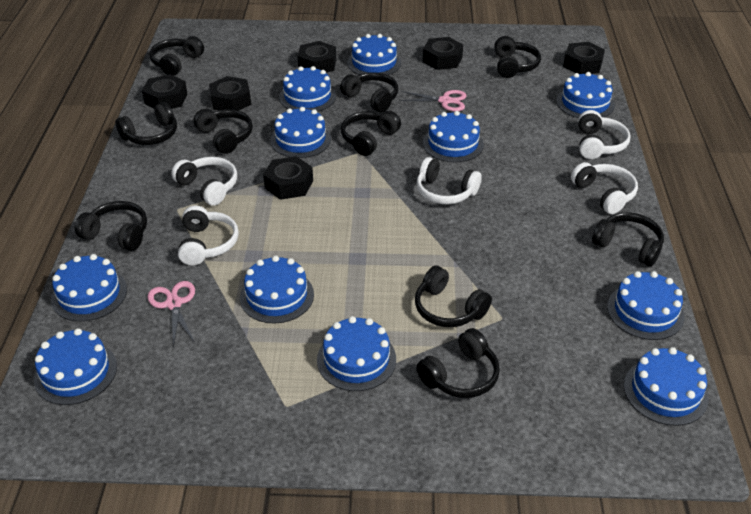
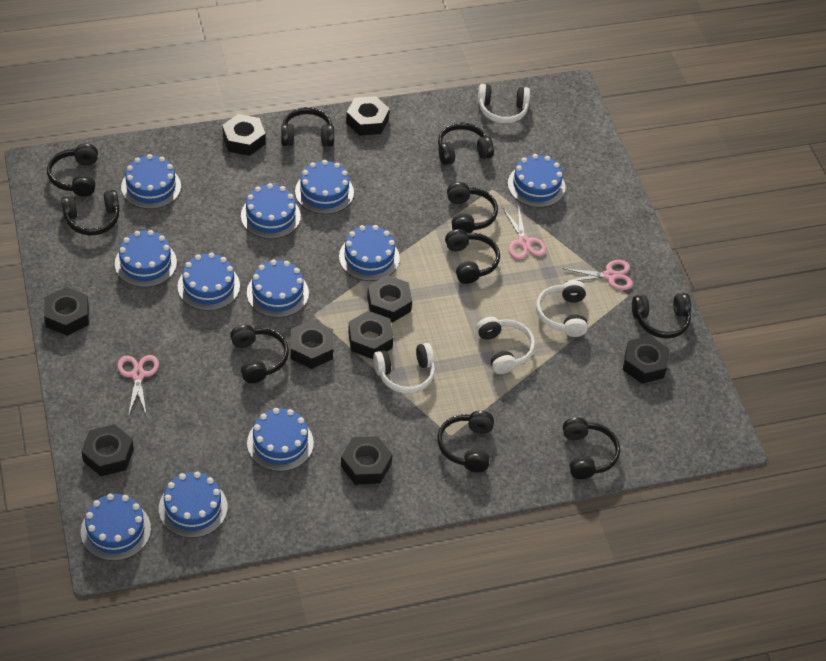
black nut: 6 -> 9
pink scissors: 2 -> 3
white headphones: 5 -> 4

